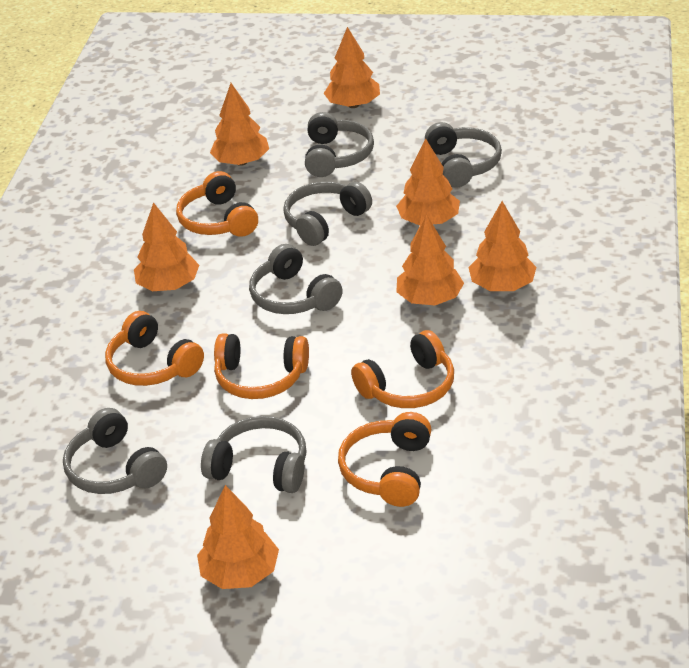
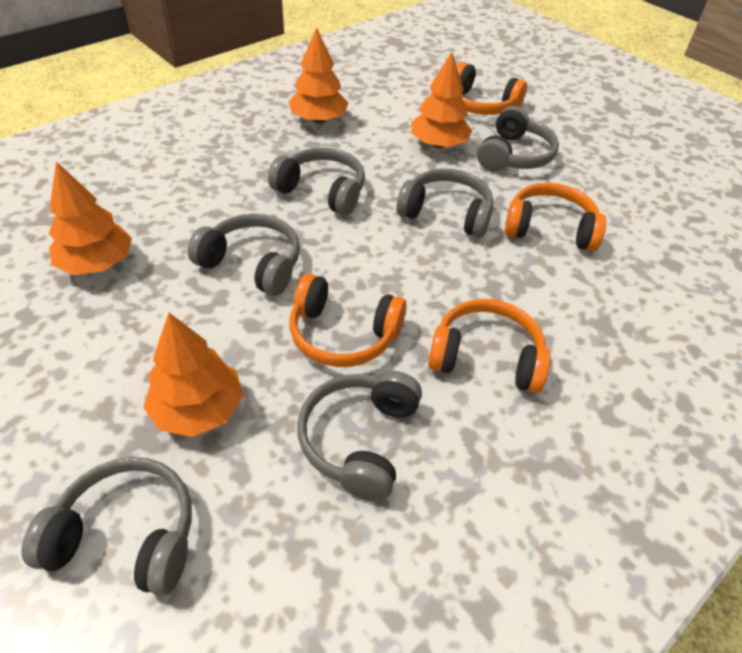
orange headphones: 5 -> 4
orange tree: 7 -> 4

